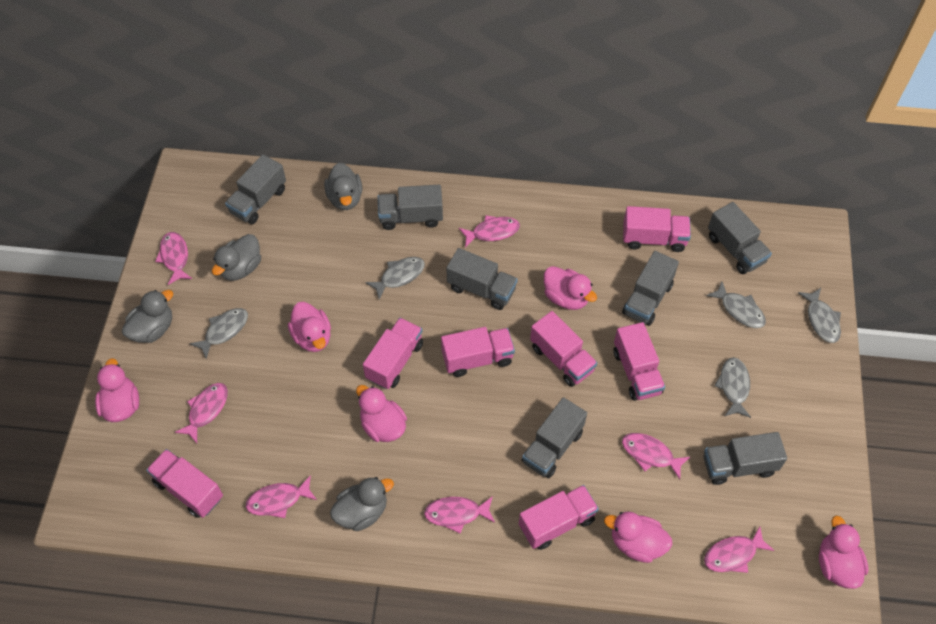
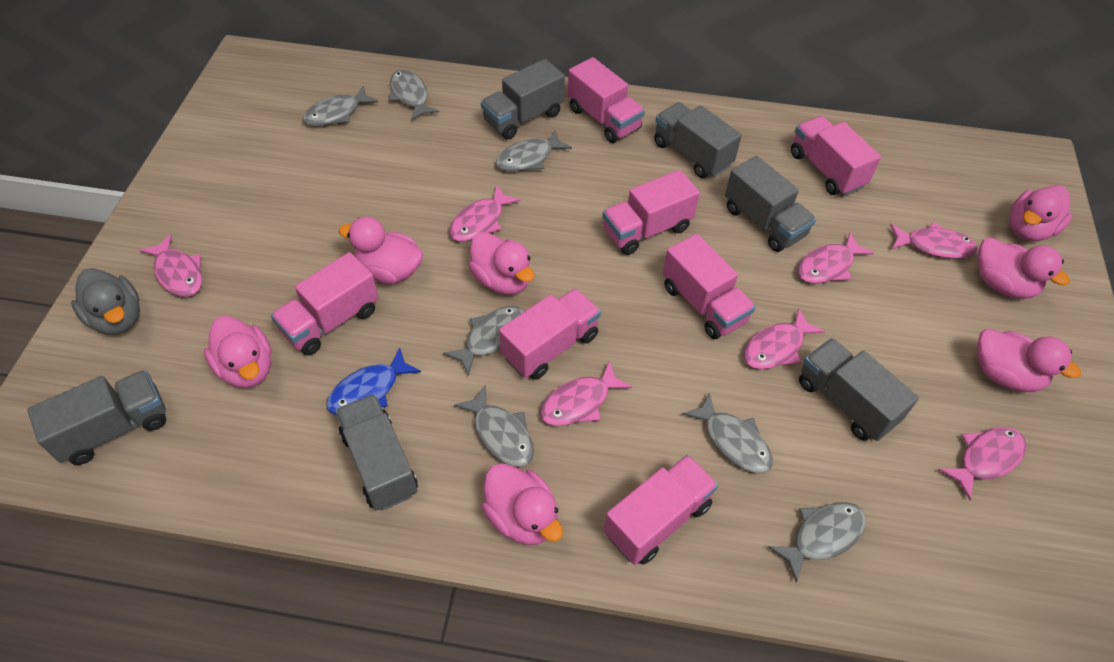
blue fish: 0 -> 1
grey duck: 4 -> 1
grey fish: 5 -> 7
grey truck: 7 -> 6
pink duck: 6 -> 7

